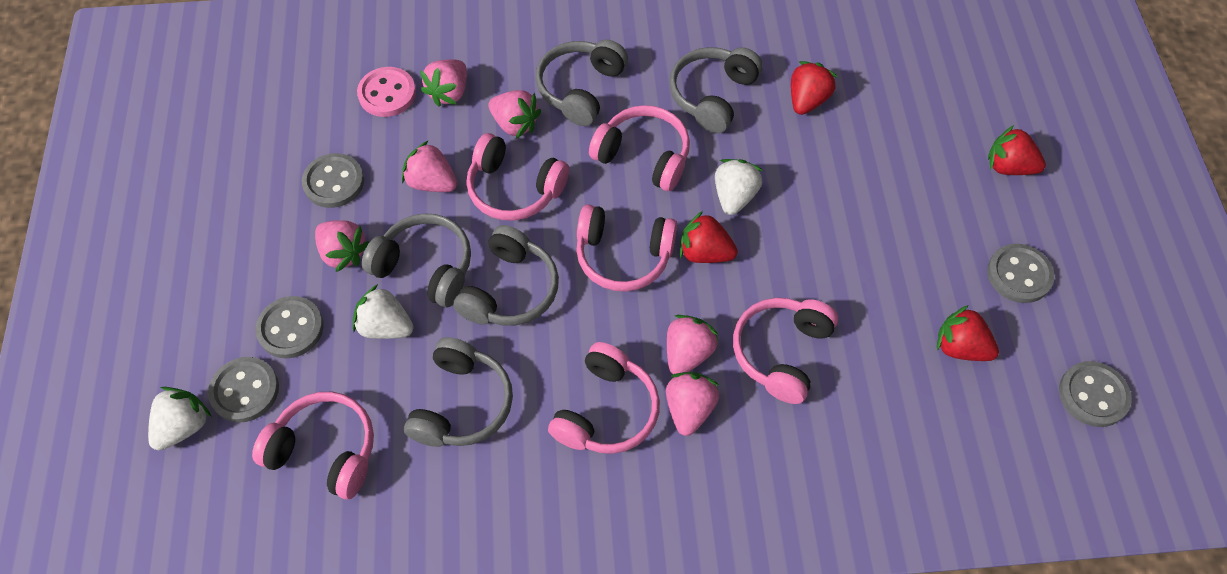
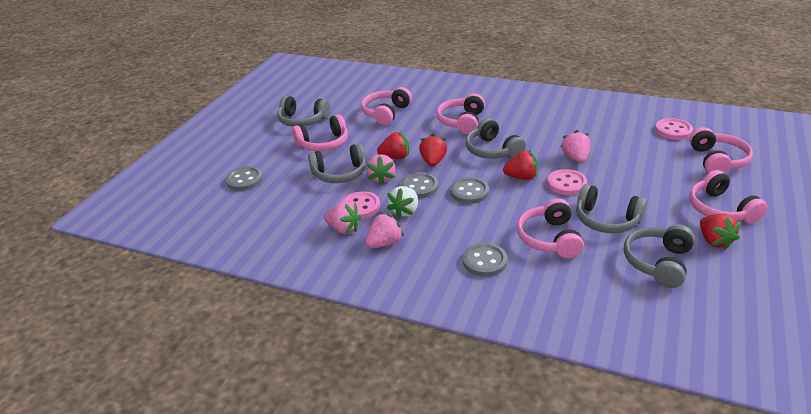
grey button: 5 -> 4
pink button: 1 -> 3
pink strawberry: 6 -> 4
white strawberry: 3 -> 1

